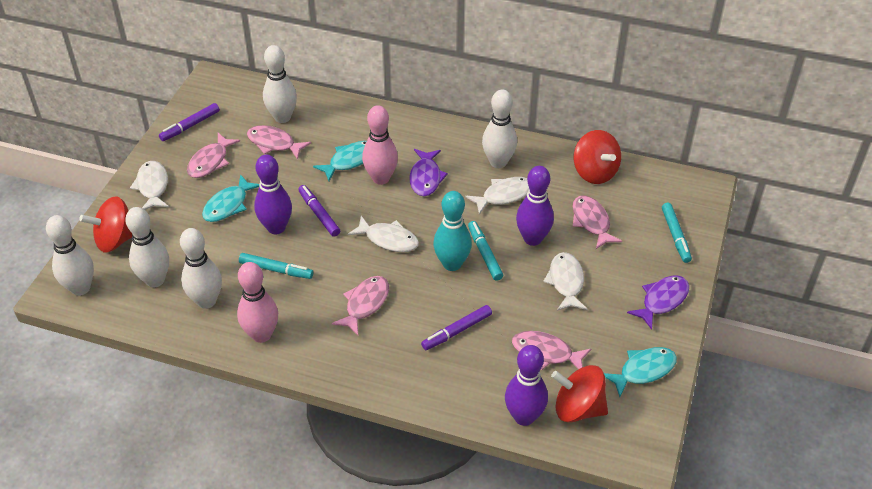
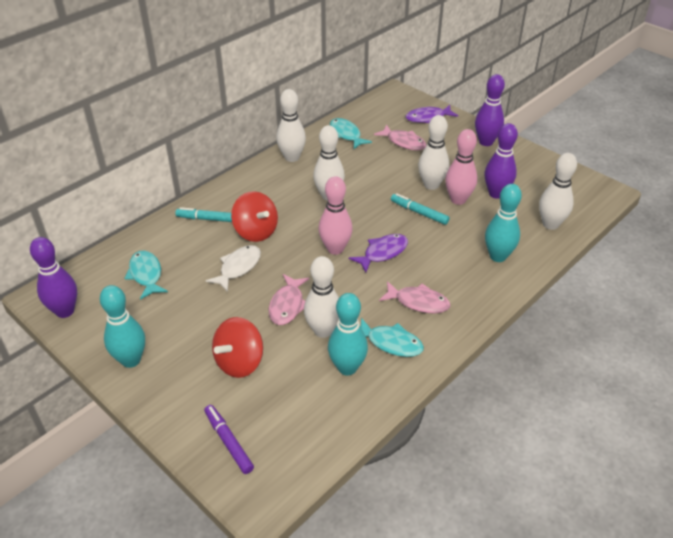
pink fish: 5 -> 3
purple marker: 3 -> 1
red spinning top: 3 -> 2
turquoise bowling pin: 1 -> 3
turquoise marker: 3 -> 2
white fish: 4 -> 1

